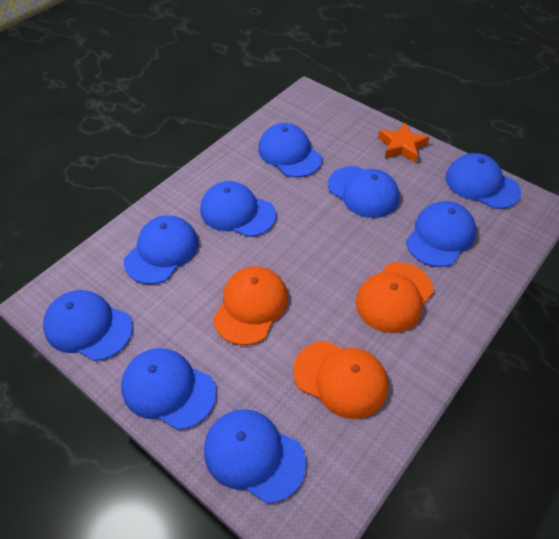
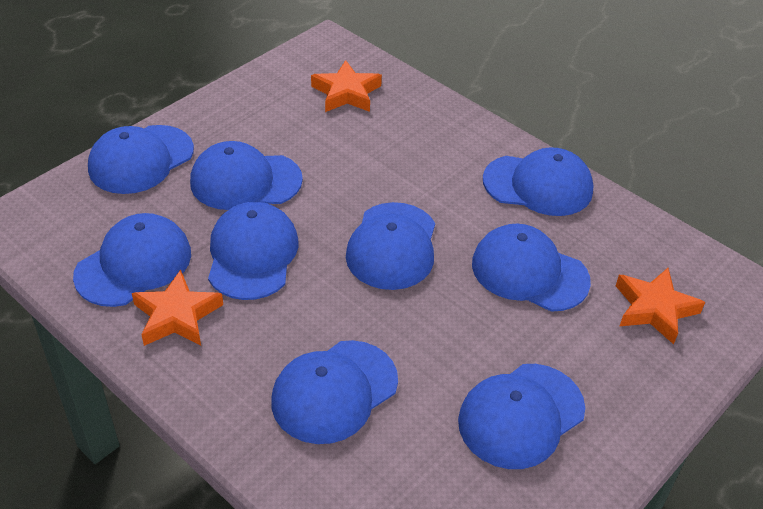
orange cap: 3 -> 0
orange star: 1 -> 3

